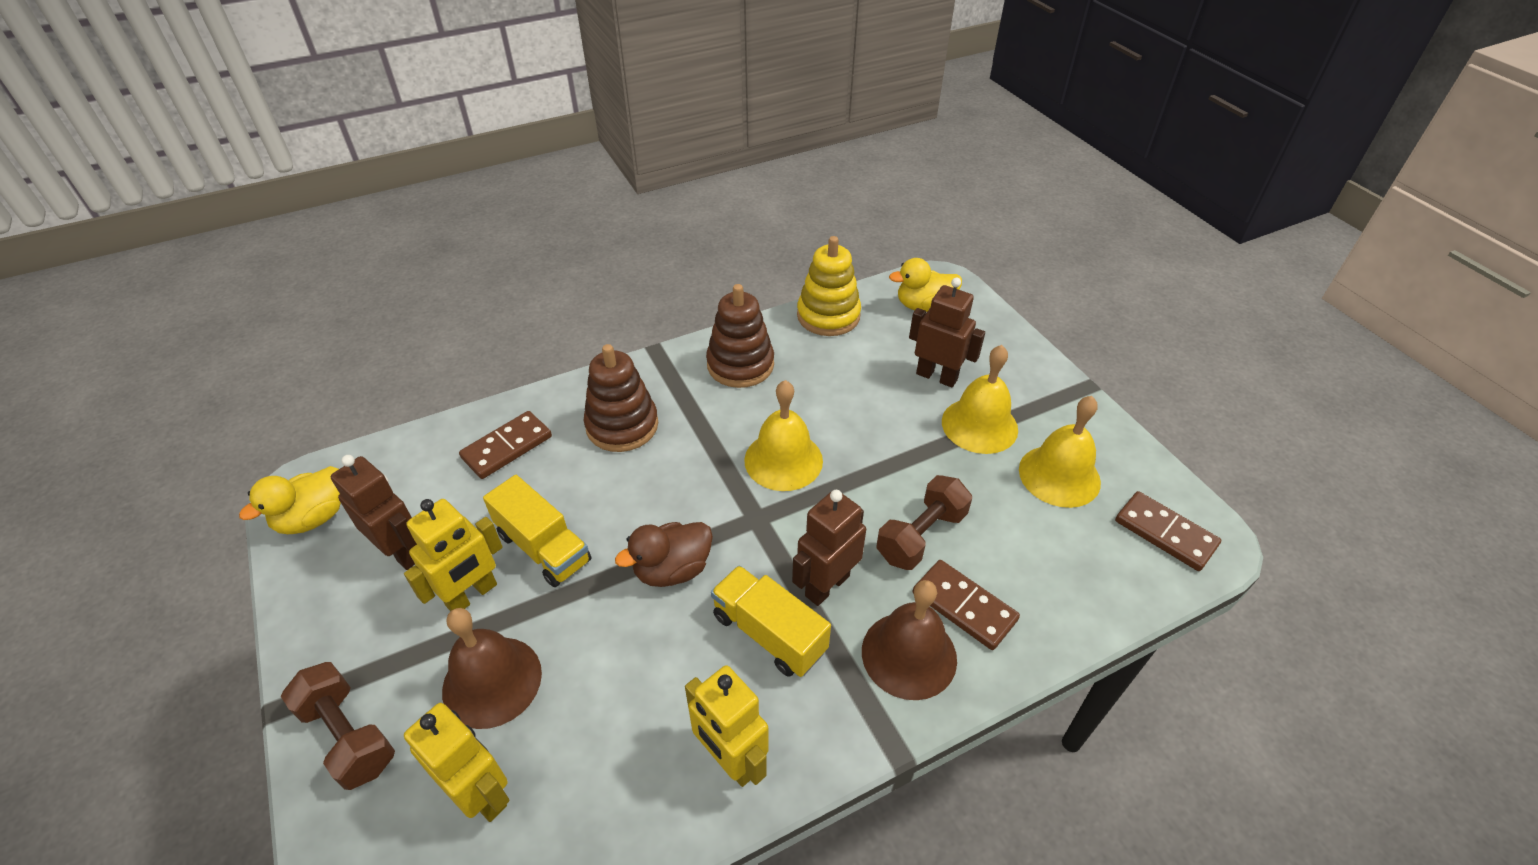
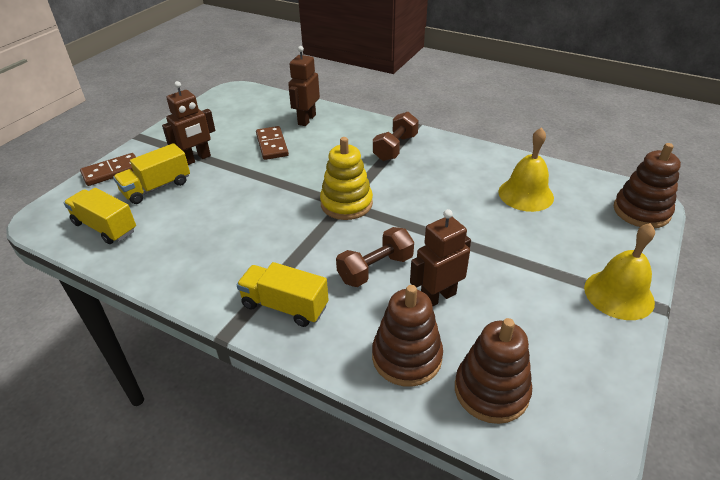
brown bell: 2 -> 0
brown domino: 3 -> 2
brown duck: 1 -> 0
brown stacking toy: 2 -> 3
yellow bell: 3 -> 2
yellow duck: 2 -> 0
yellow robot: 3 -> 0
yellow truck: 2 -> 3

